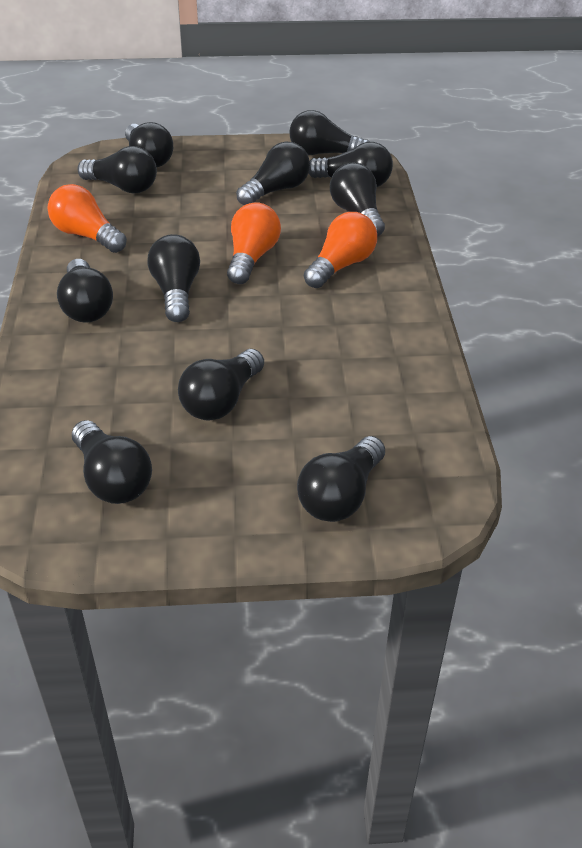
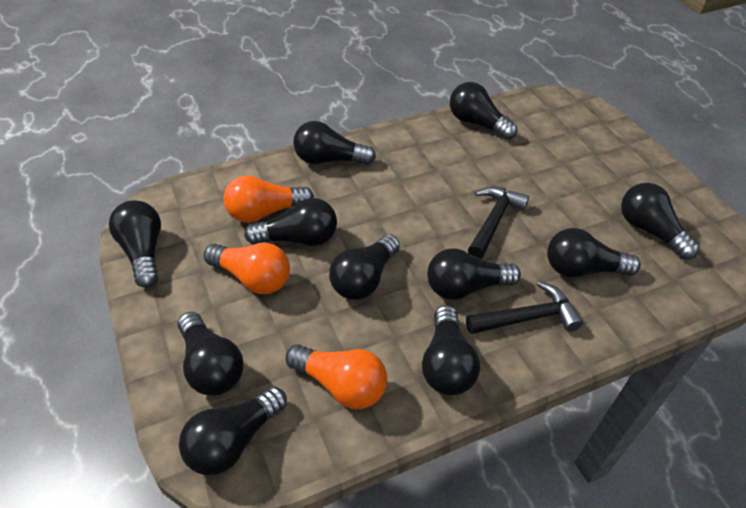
black hammer: 0 -> 2

